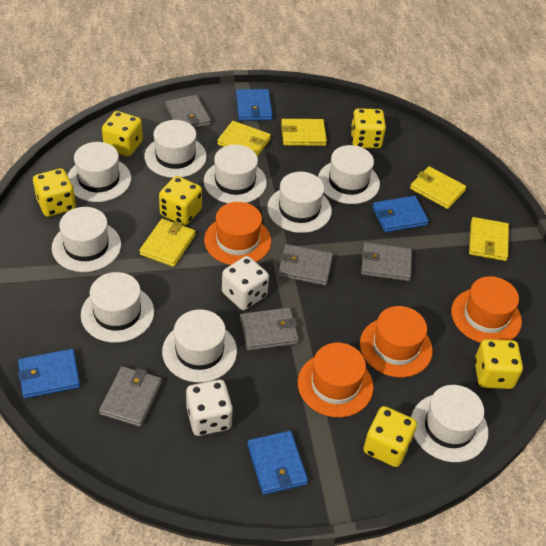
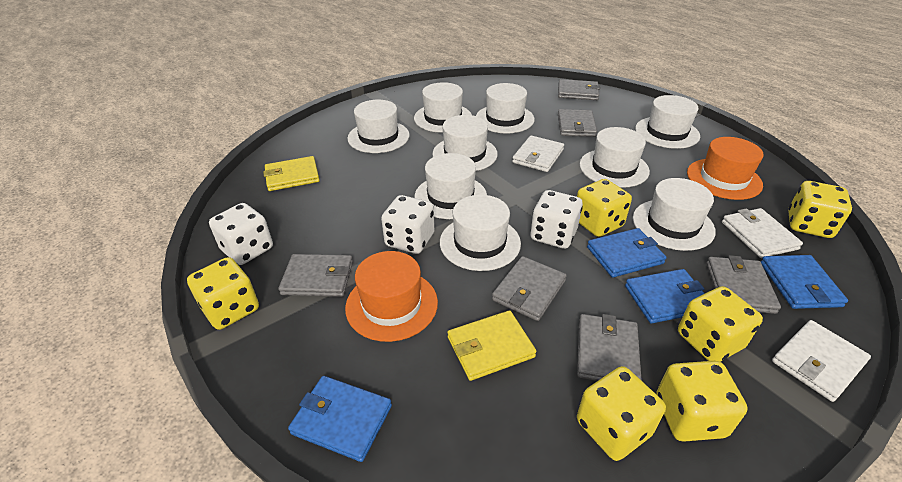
grey wallet: 5 -> 6
orange hat: 4 -> 2
white dice: 2 -> 3
white wallet: 0 -> 3
yellow wallet: 5 -> 2

